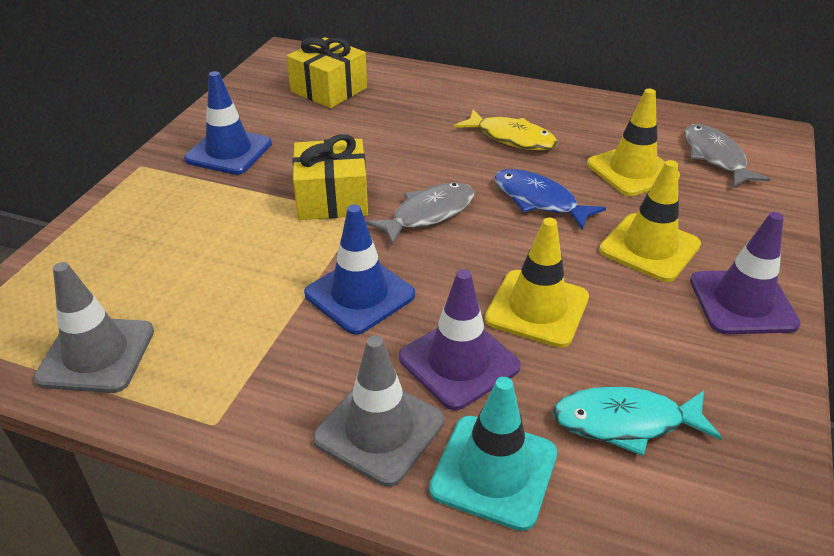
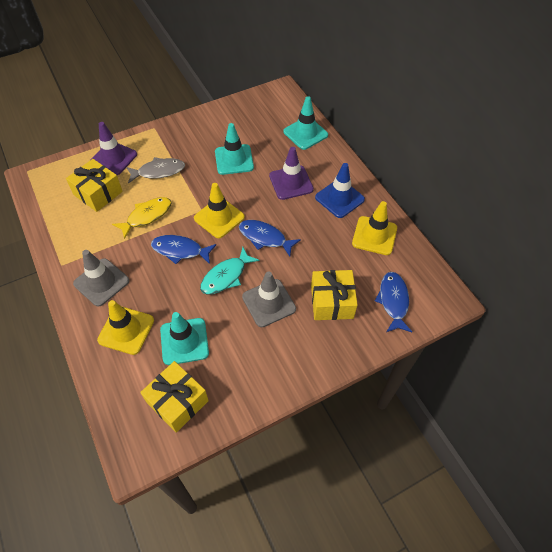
blue fish: 1 -> 3
blue traffic cone: 2 -> 1
grey fish: 2 -> 1
turquoise traffic cone: 1 -> 3
yellow gift: 2 -> 3

